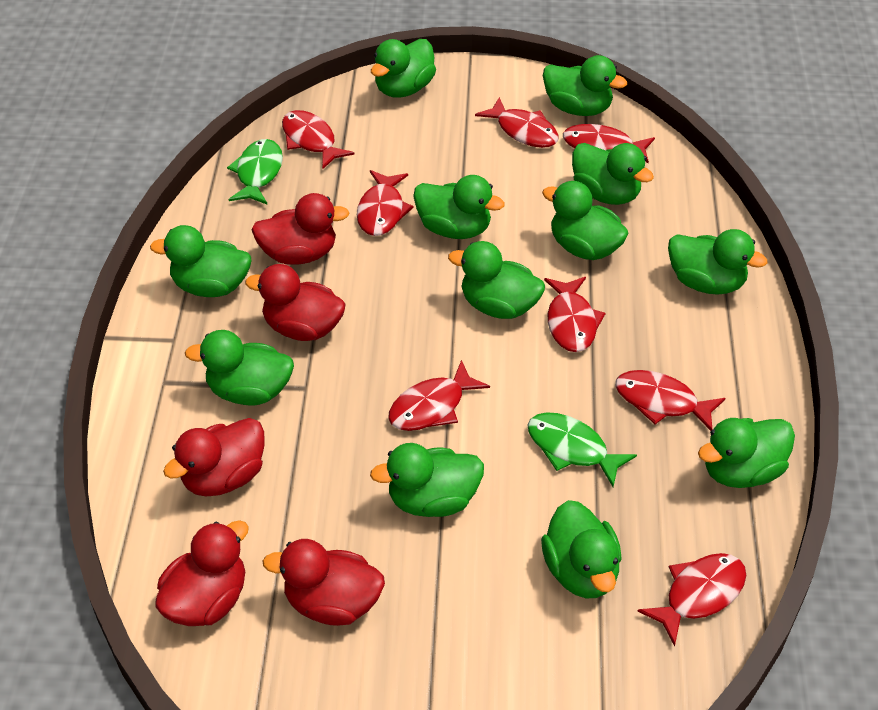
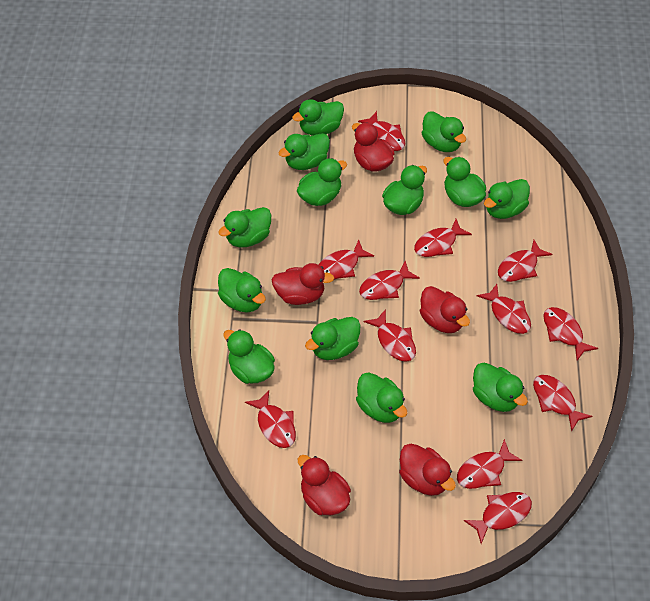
green duck: 12 -> 13
green fish: 2 -> 0
red fish: 8 -> 12

